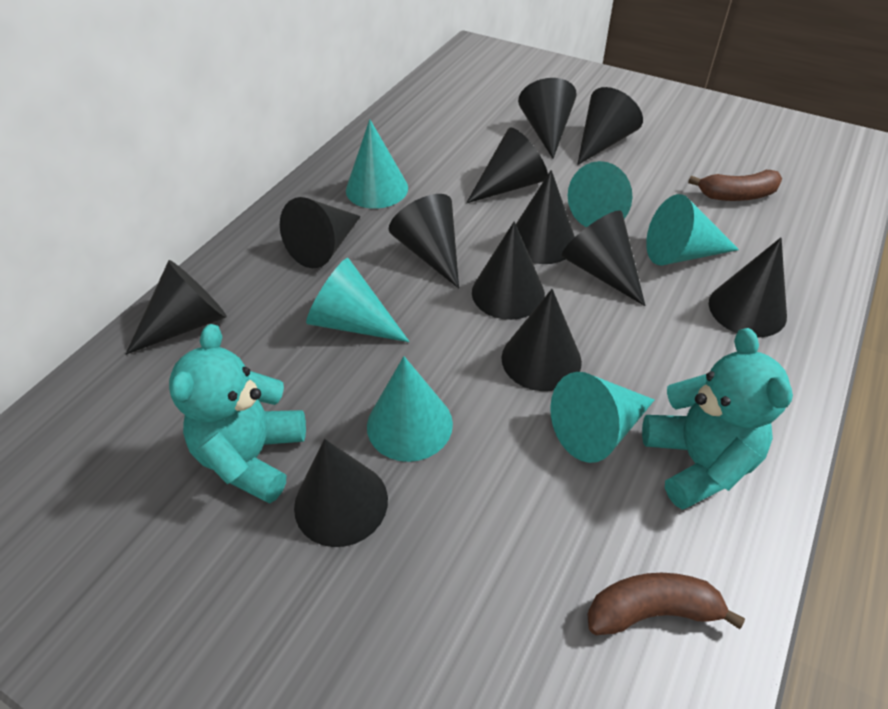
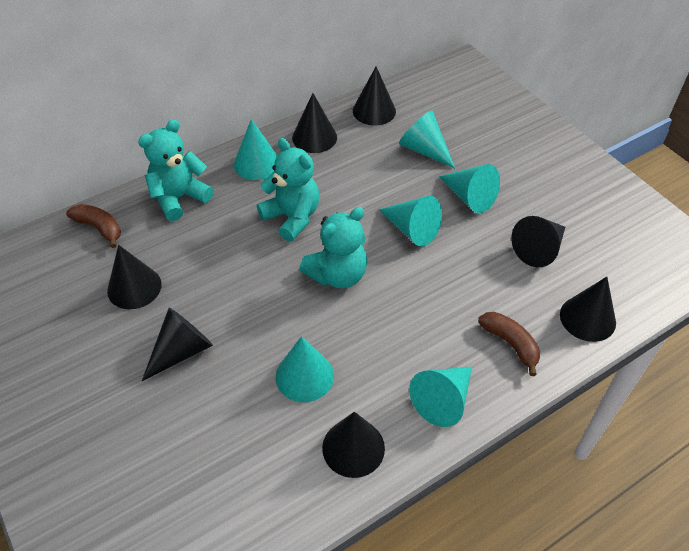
black cone: 12 -> 7
turquoise teddy bear: 2 -> 3

